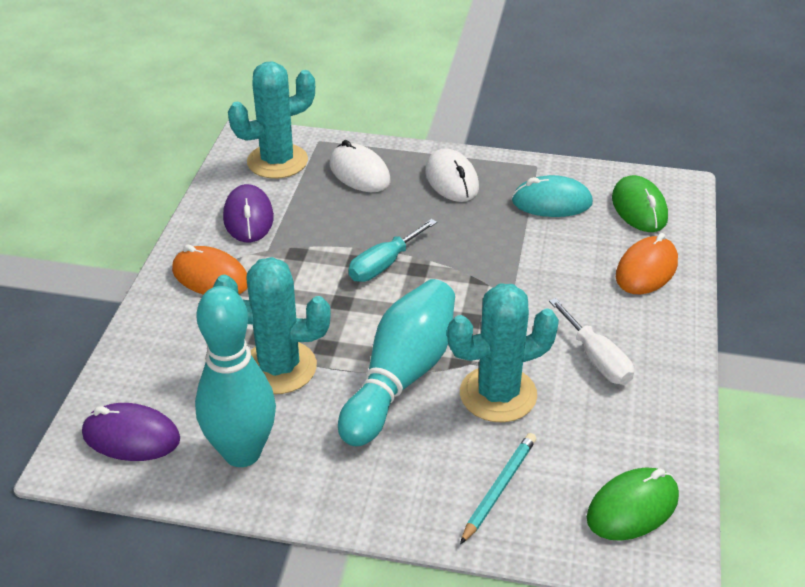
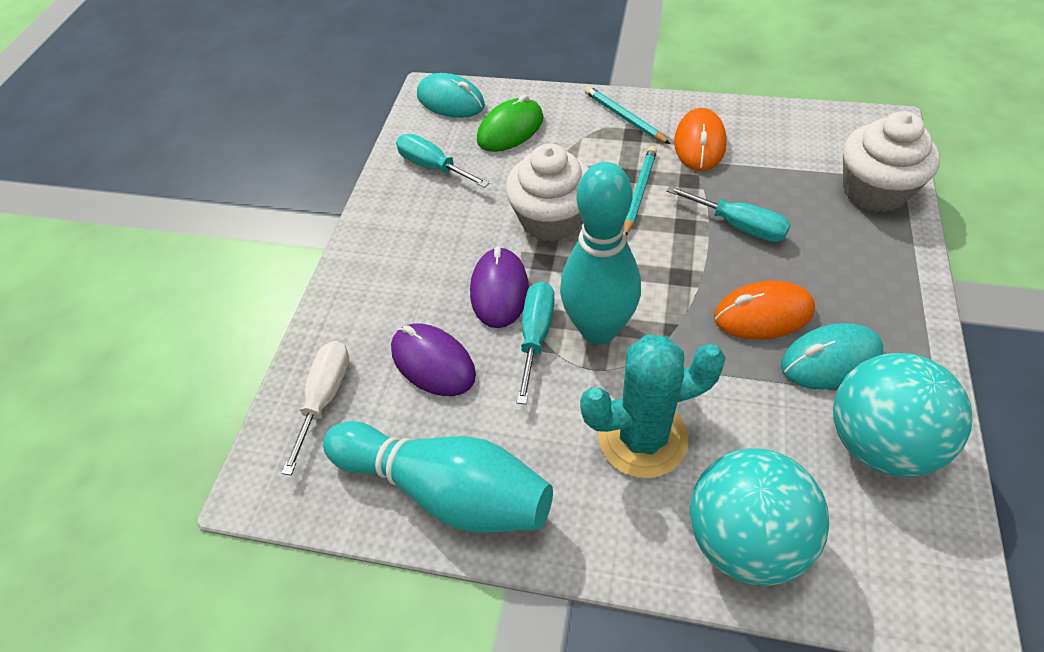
green mouse: 2 -> 1
turquoise ball: 0 -> 2
turquoise cactus: 3 -> 1
turquoise mouse: 1 -> 2
turquoise pencil: 1 -> 2
turquoise screwdriver: 1 -> 3
white cupcake: 0 -> 2
white mouse: 2 -> 0

